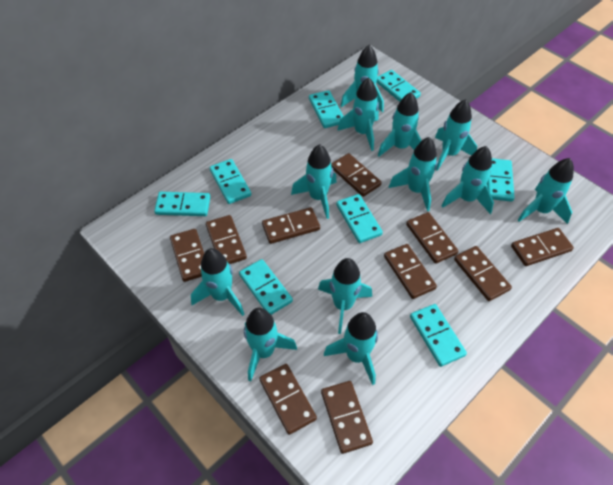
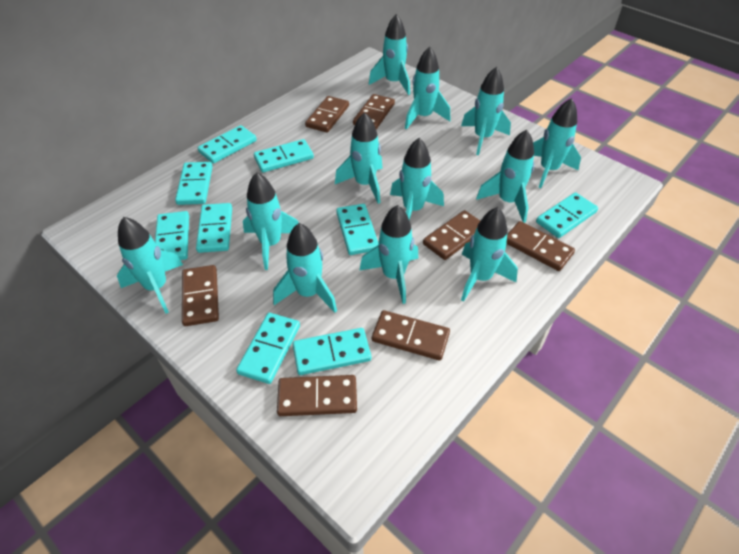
brown domino: 10 -> 7
turquoise domino: 8 -> 9

